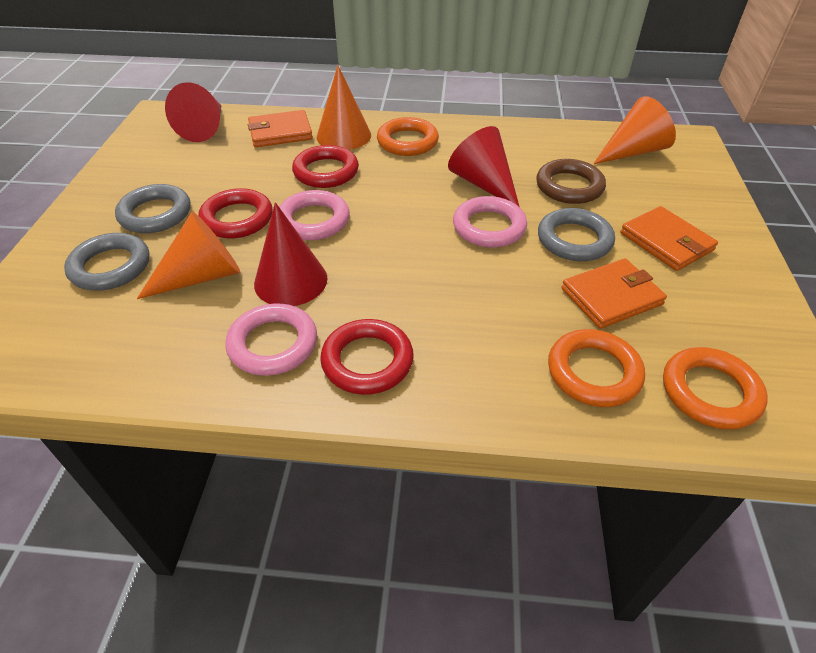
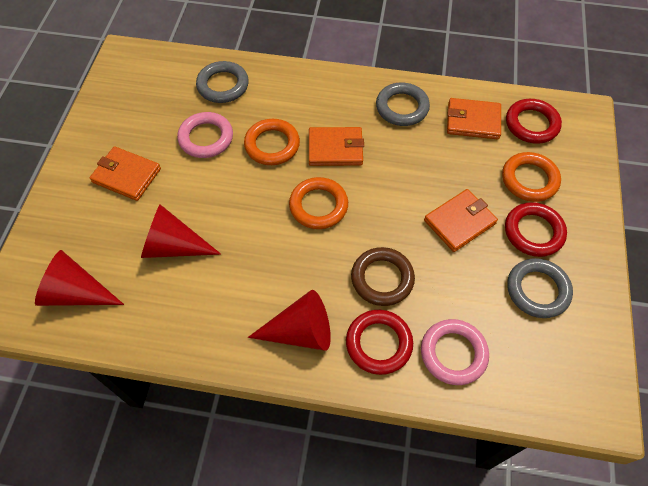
orange cone: 3 -> 0
orange wallet: 3 -> 4
pink ring: 3 -> 2

